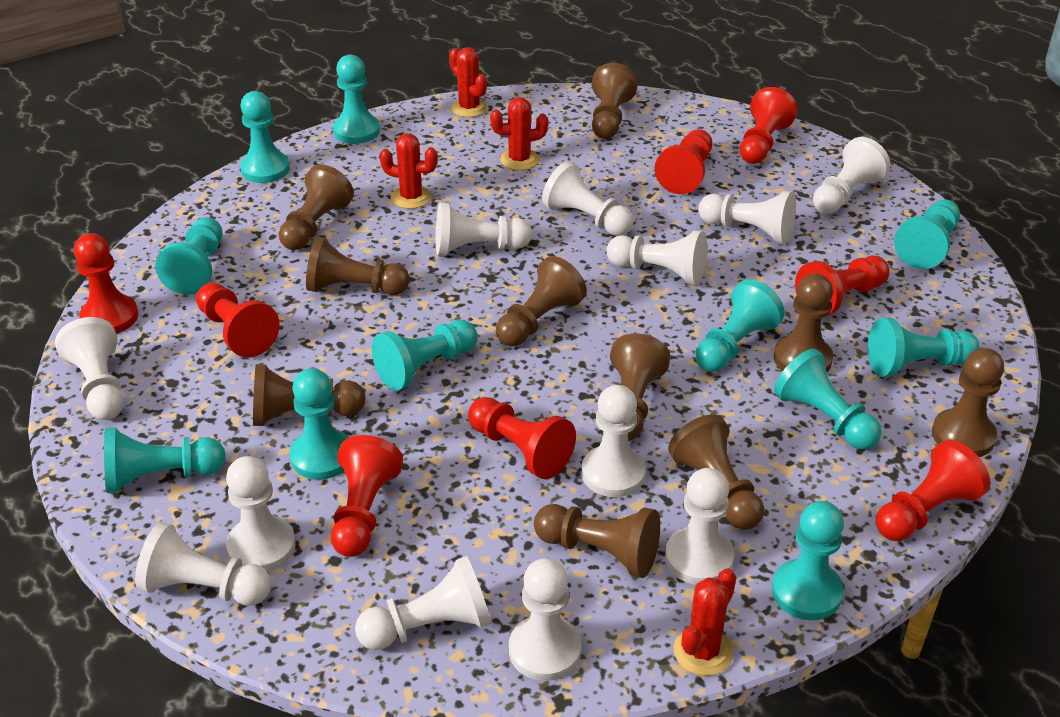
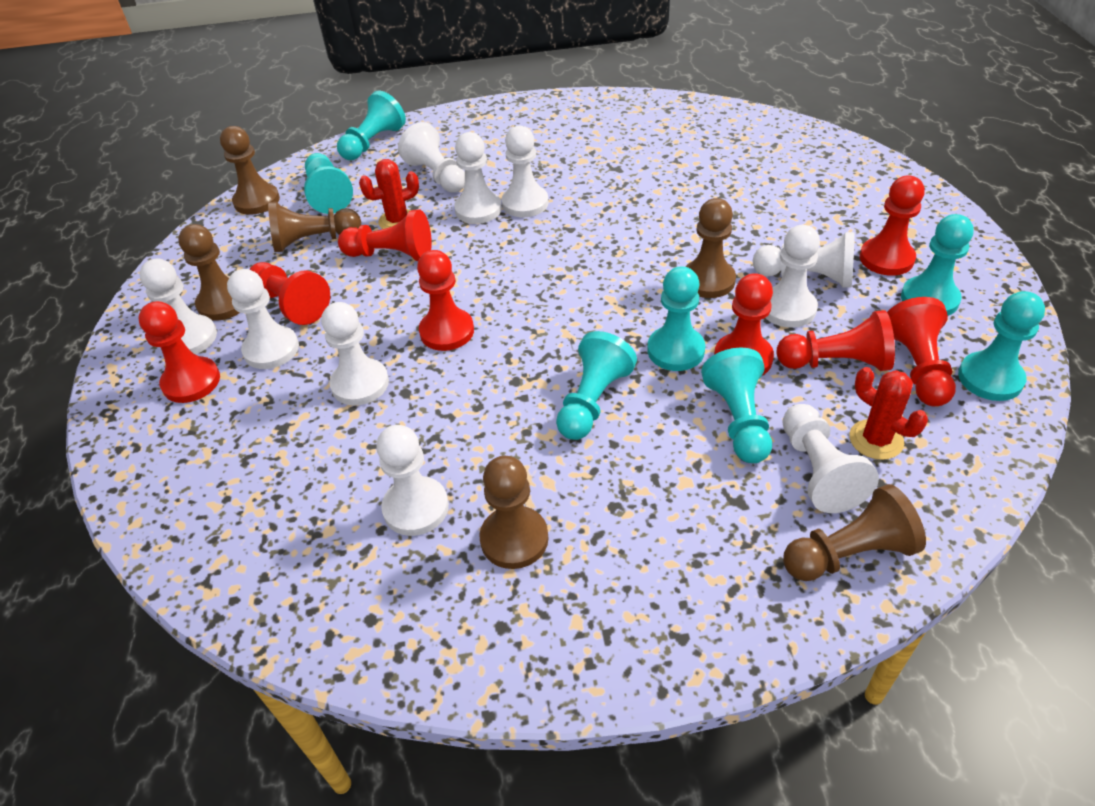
brown pawn: 10 -> 6
red cactus: 4 -> 2
turquoise pawn: 11 -> 7
white pawn: 12 -> 10

